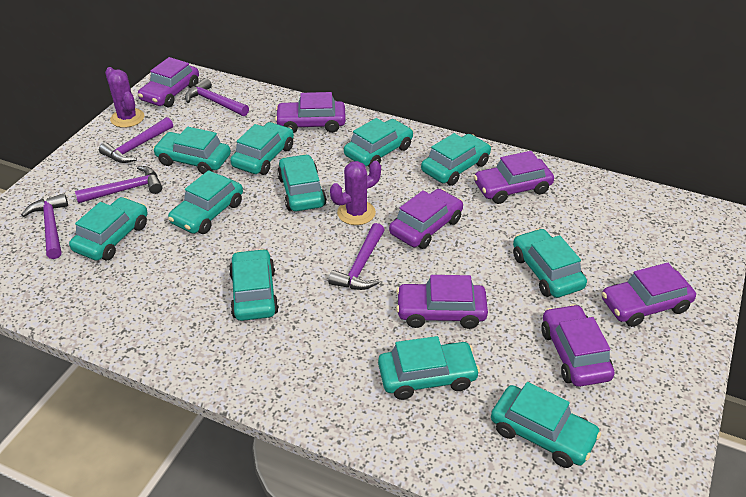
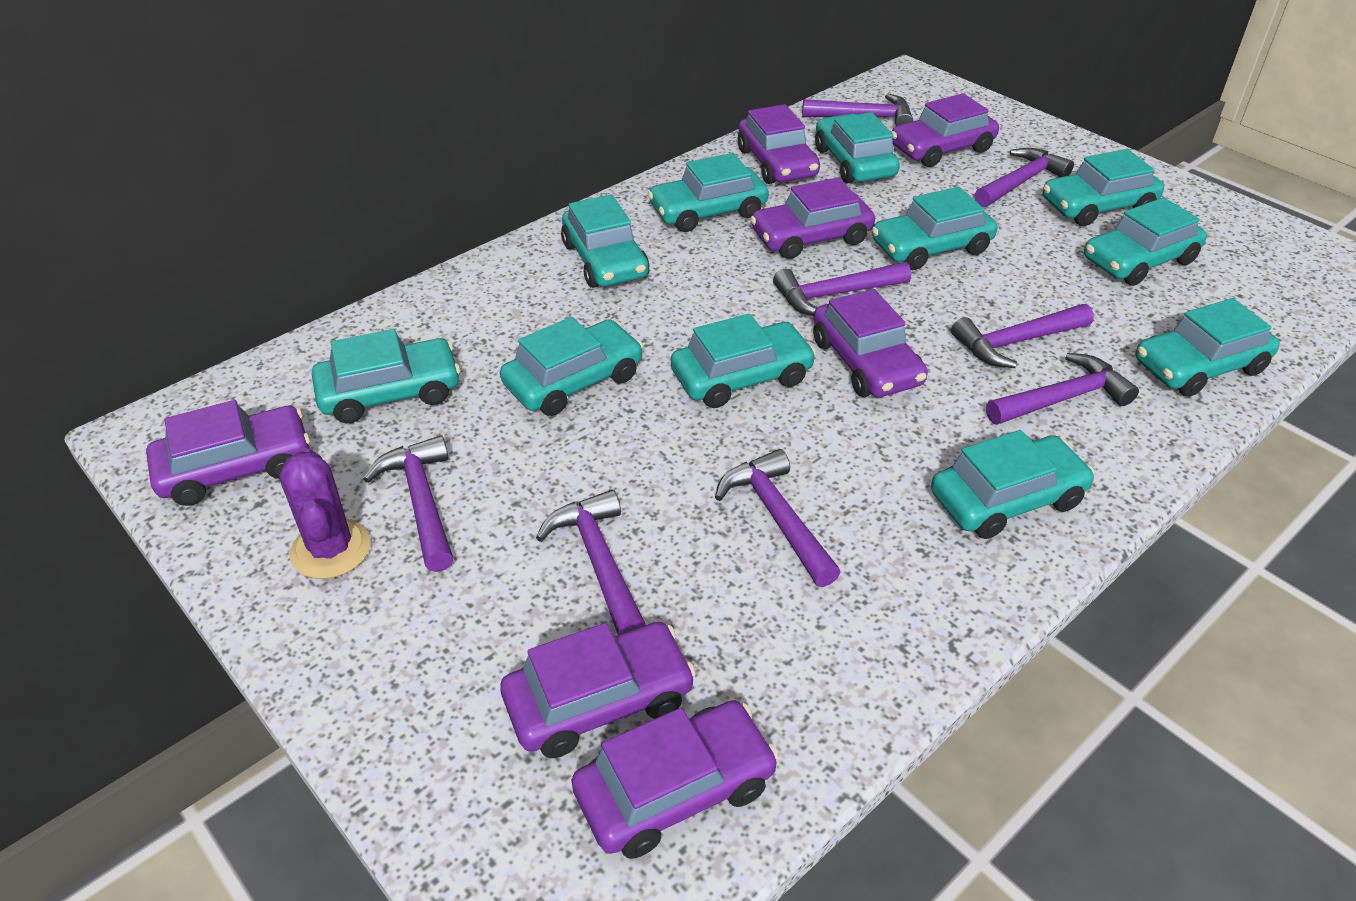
purple cactus: 2 -> 1
purple hammer: 5 -> 8

